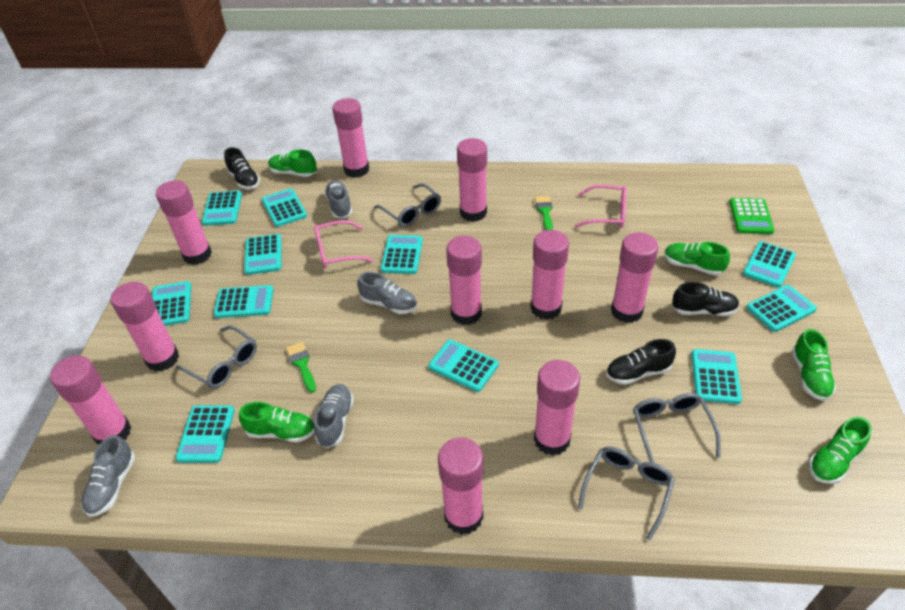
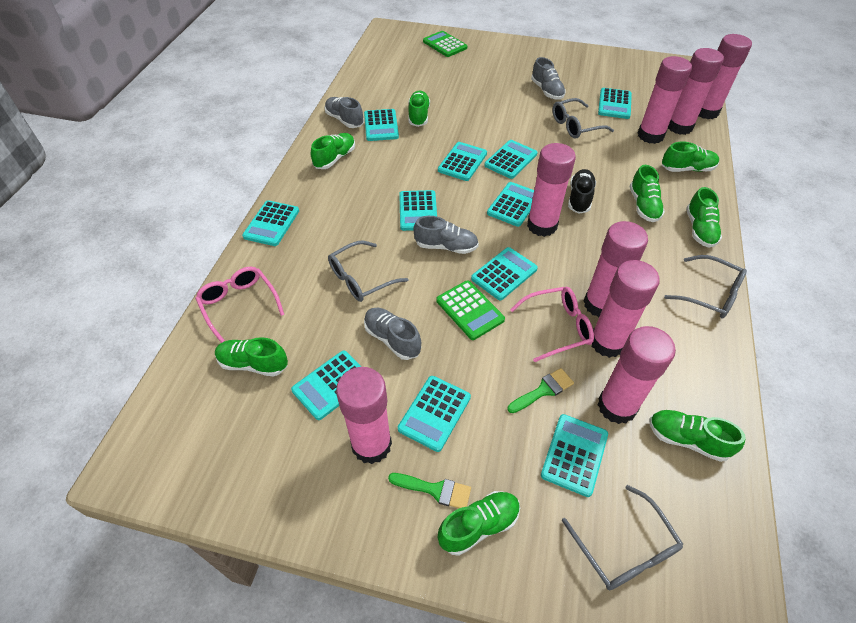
black shoe: 3 -> 1
green calculator: 1 -> 2
green shoe: 5 -> 8
pink glue stick: 10 -> 8

